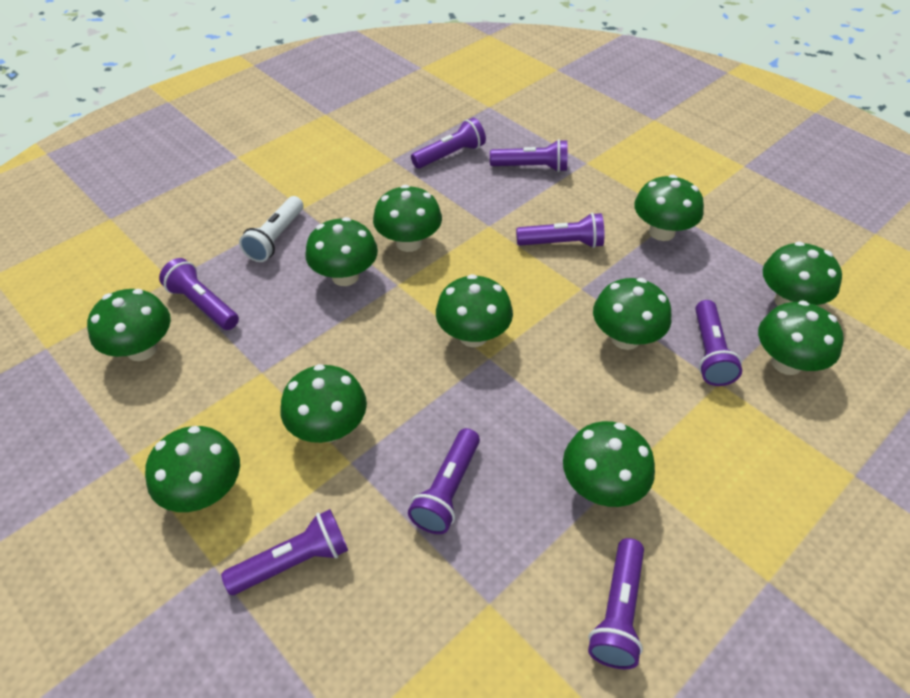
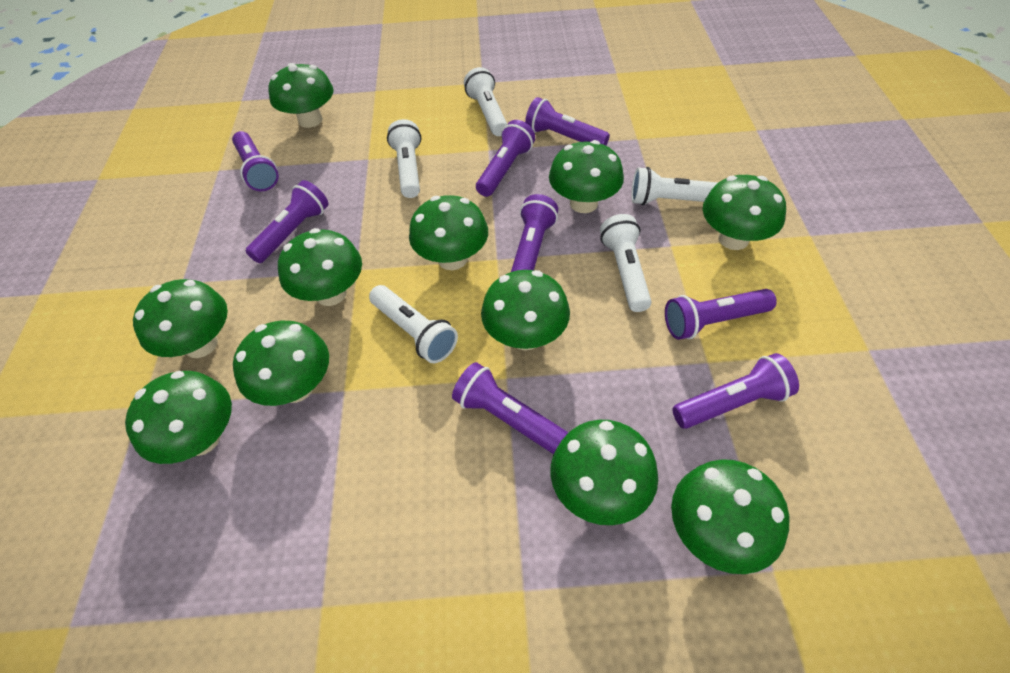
white flashlight: 1 -> 5

